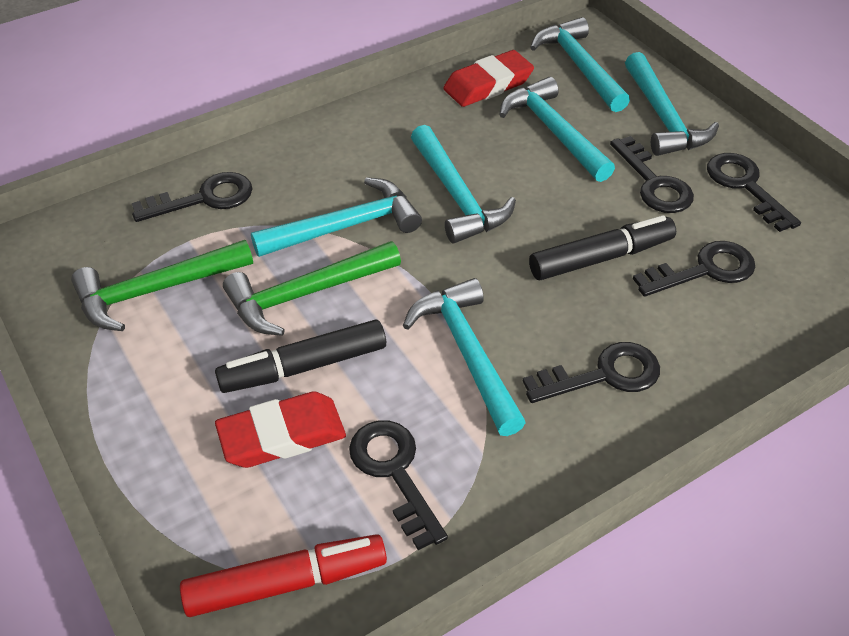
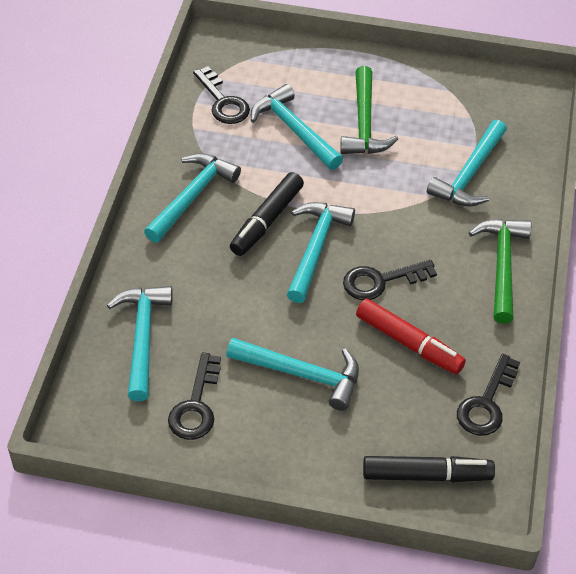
black key: 6 -> 4
red eraser: 2 -> 0

